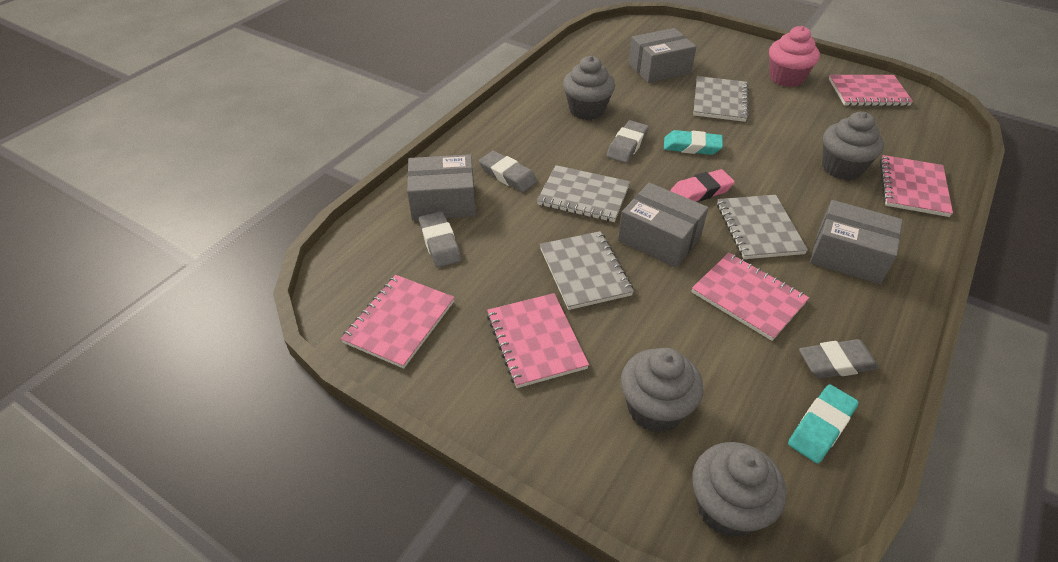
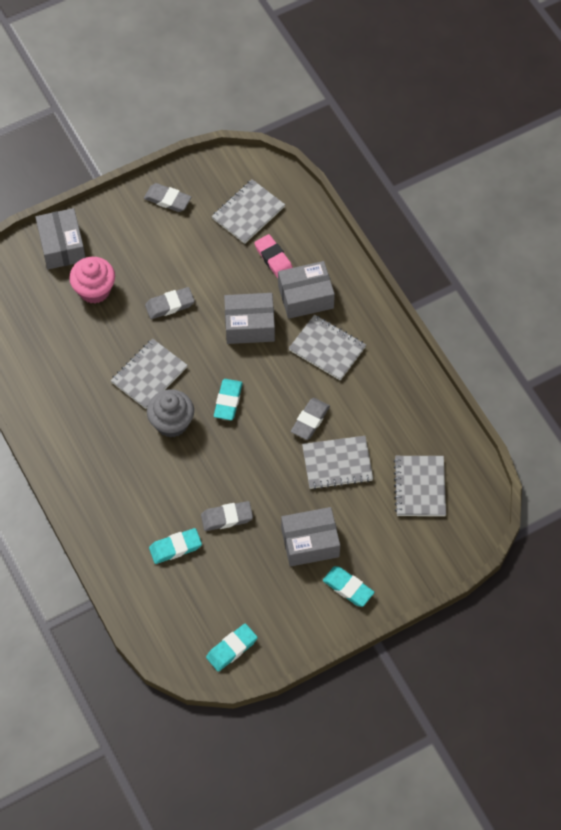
grey cupcake: 4 -> 1
grey notebook: 4 -> 5
pink notebook: 5 -> 0
turquoise eraser: 2 -> 4

